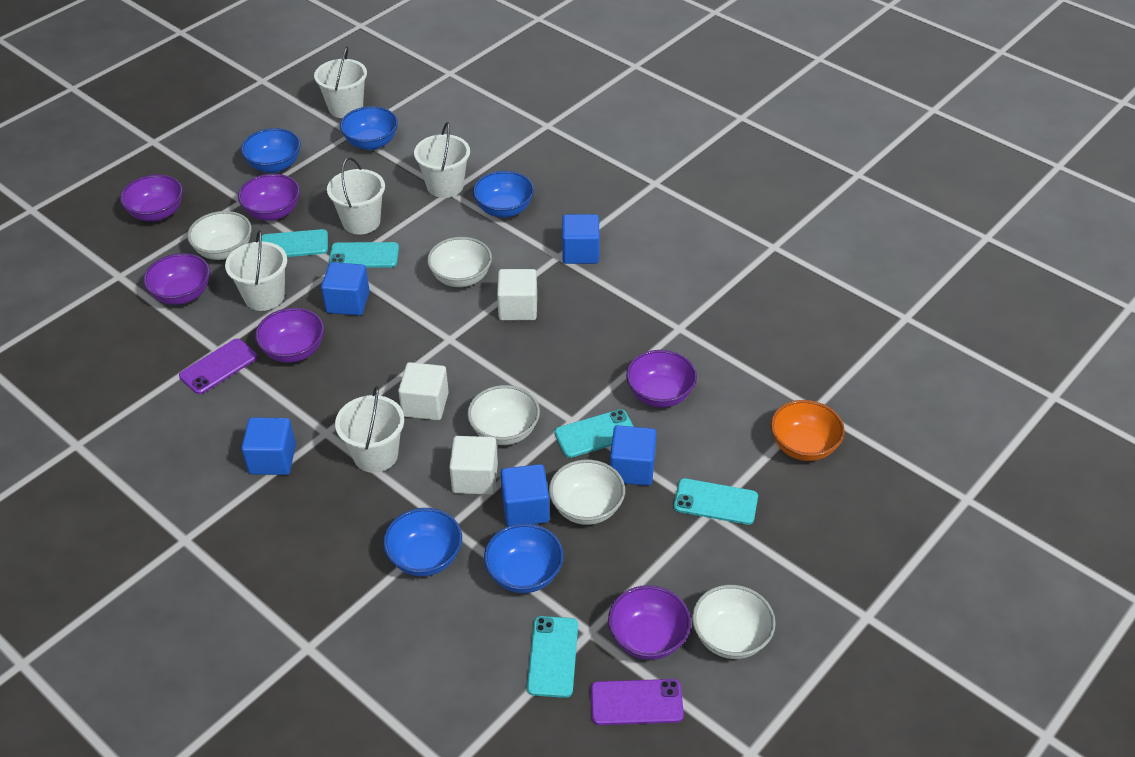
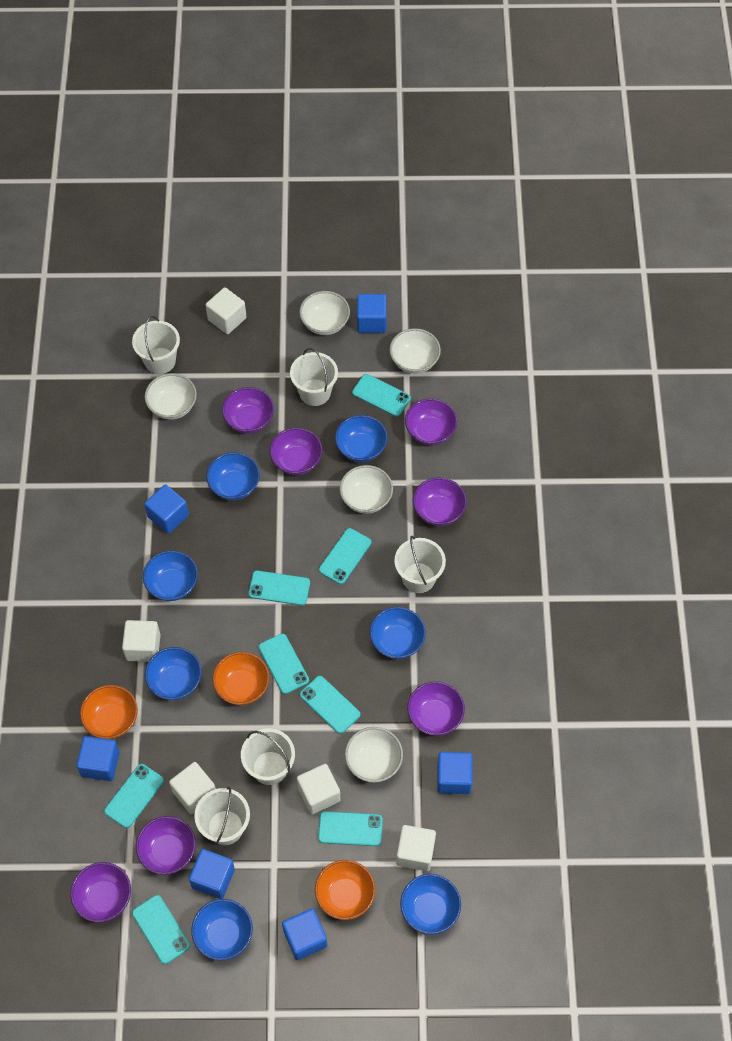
blue bowl: 5 -> 7
blue cube: 5 -> 6
orange bowl: 1 -> 3
purple bowl: 6 -> 7
purple phone: 2 -> 0
turquoise phone: 5 -> 8
white cube: 3 -> 5

